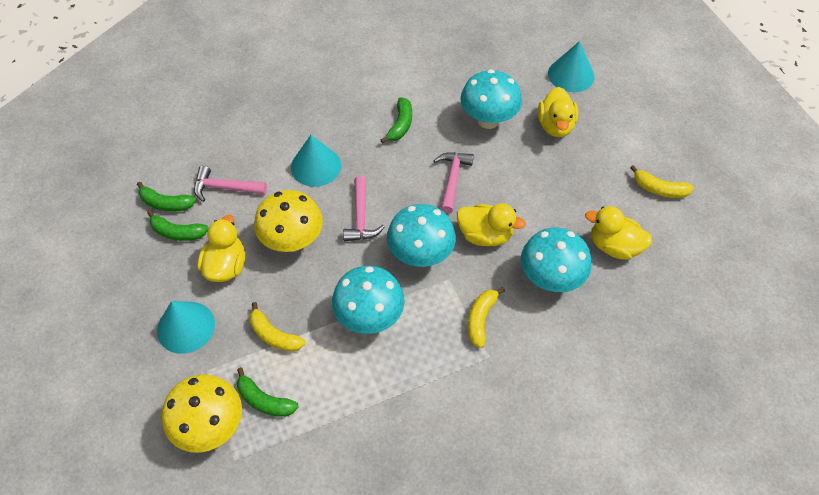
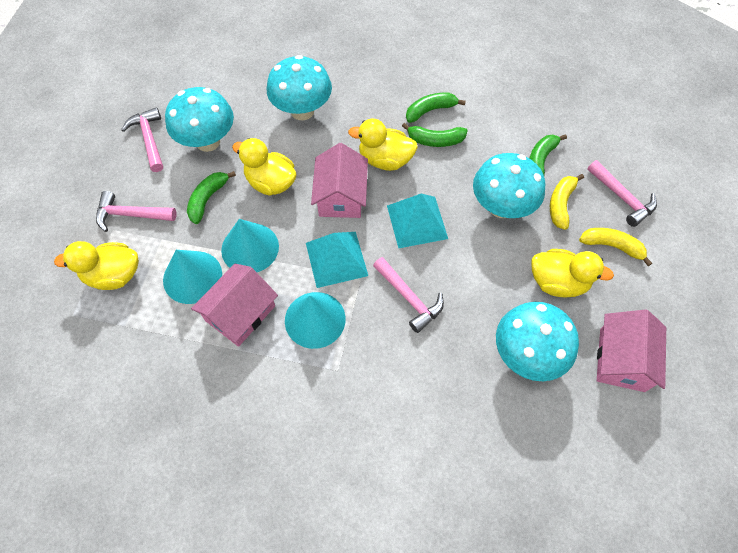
pink hammer: 3 -> 4
pink house: 0 -> 3
turquoise pyramid: 0 -> 2
yellow banana: 3 -> 2
yellow mushroom: 2 -> 0

